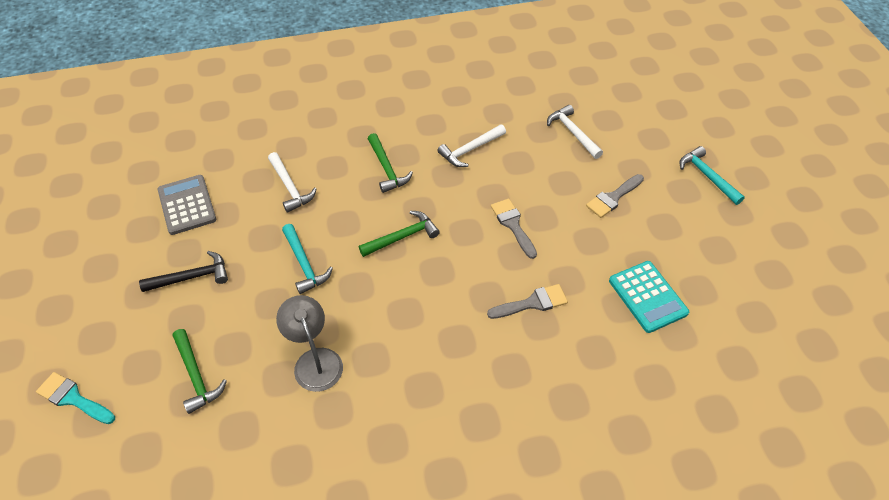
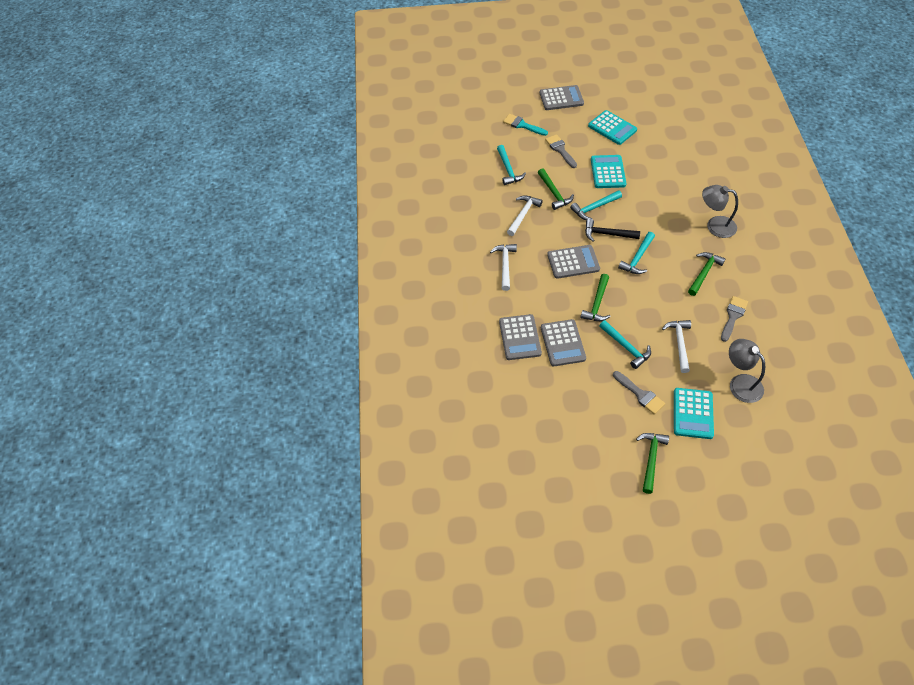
green hammer: 3 -> 4
grey calculator: 1 -> 4
grey lamp: 1 -> 2
turquoise calculator: 1 -> 3
turquoise hammer: 2 -> 4

